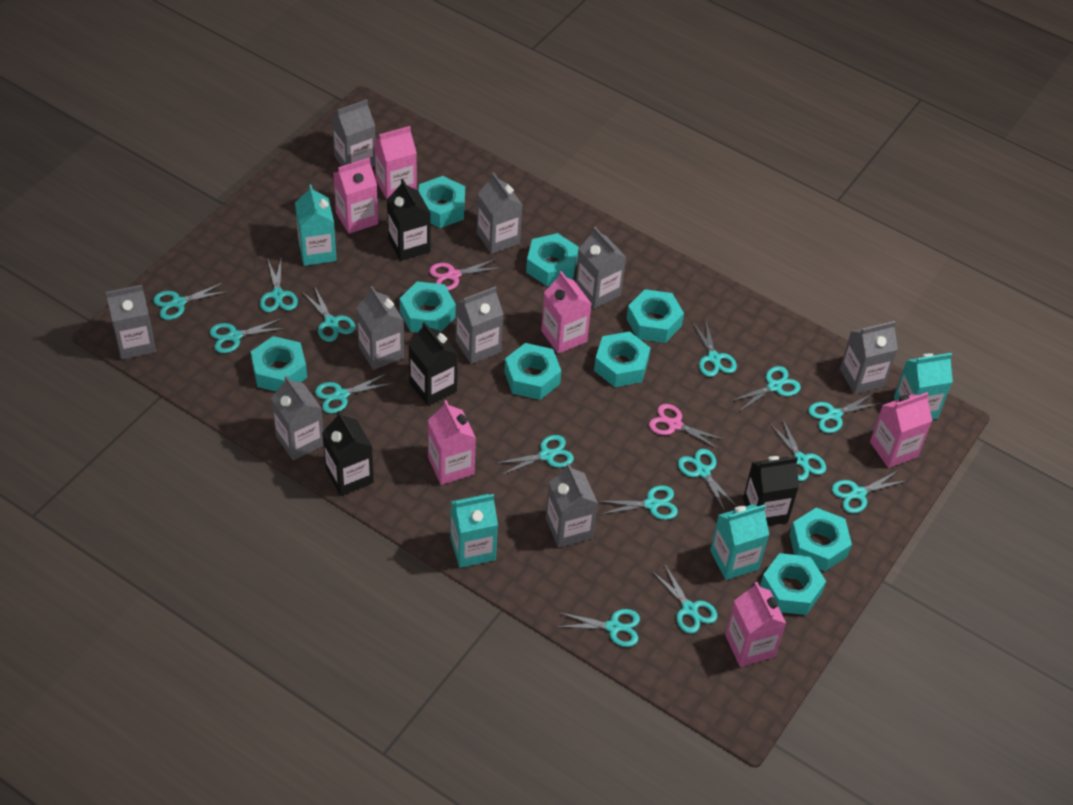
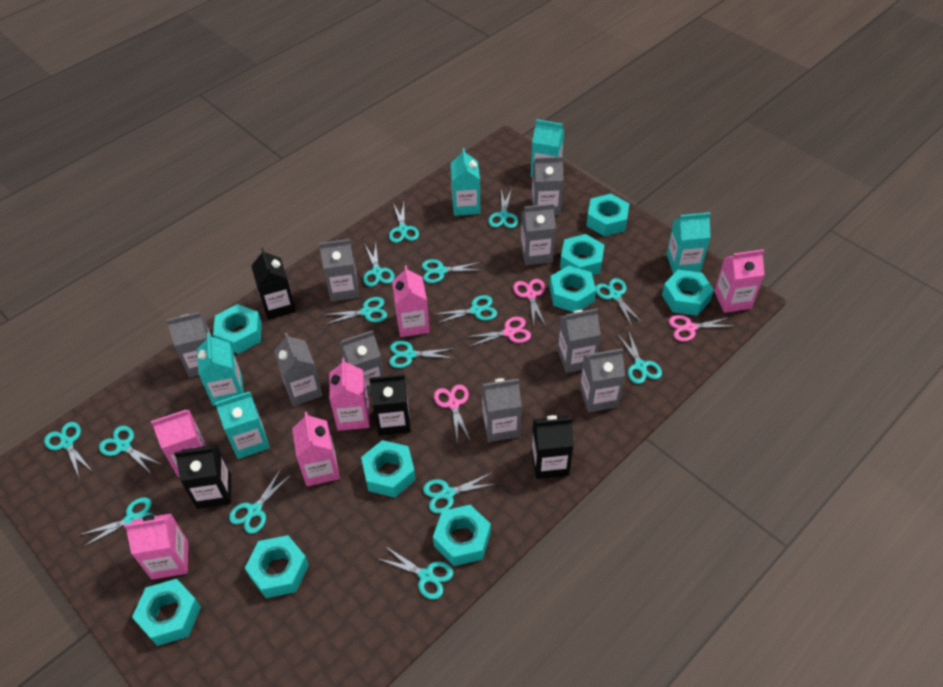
pink scissors: 2 -> 4
turquoise carton: 4 -> 5

